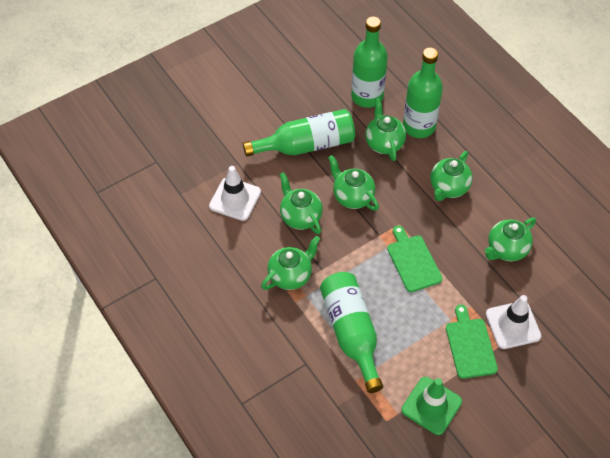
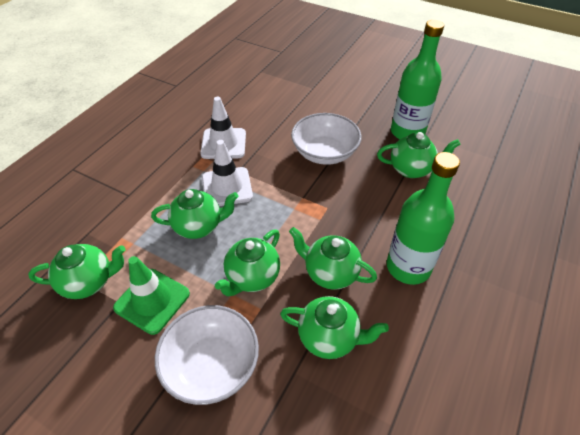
green bottle: 4 -> 2
green cutting board: 2 -> 0
white bowl: 0 -> 2

